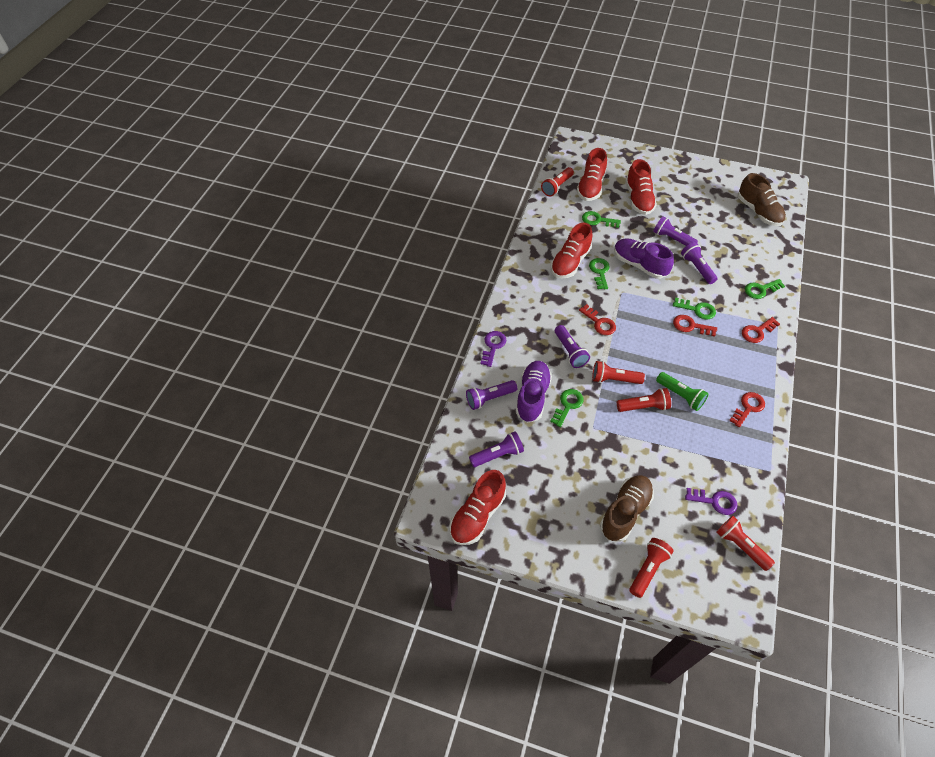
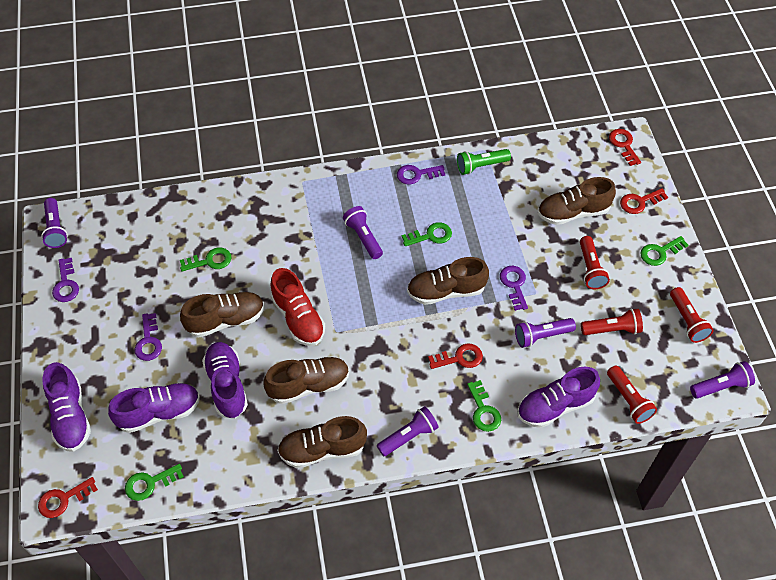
brown shoe: 2 -> 5
purple key: 2 -> 4
purple shoe: 2 -> 4
red flashlight: 5 -> 4
red shoe: 4 -> 1

